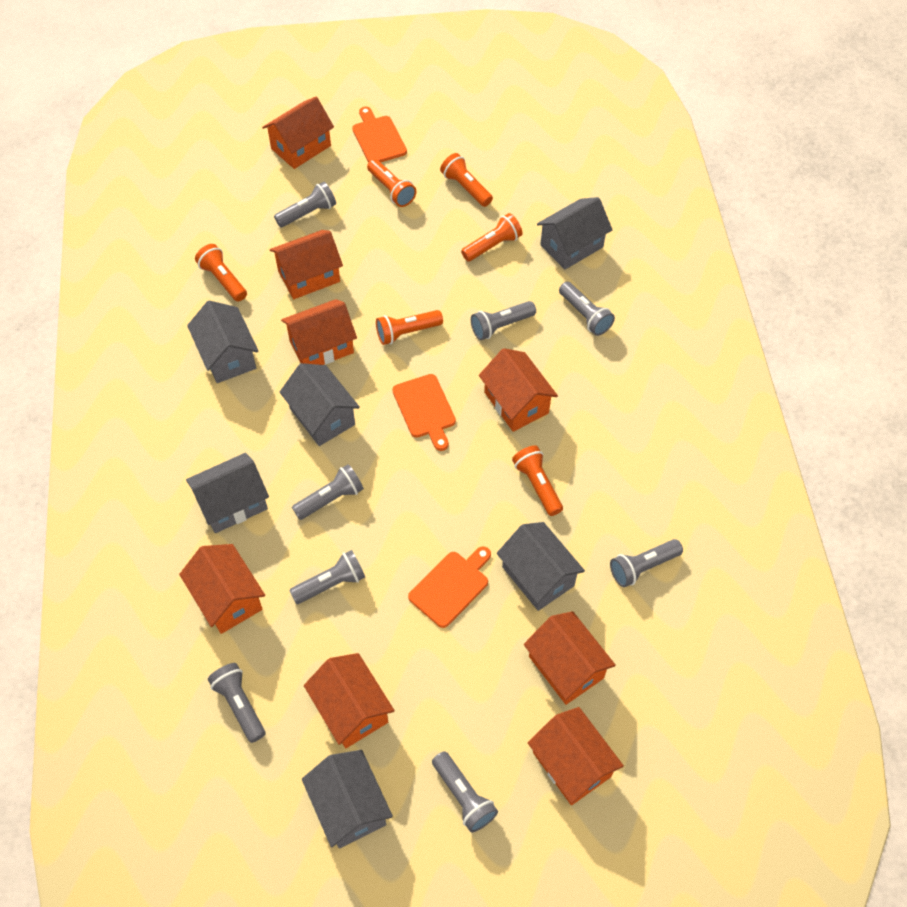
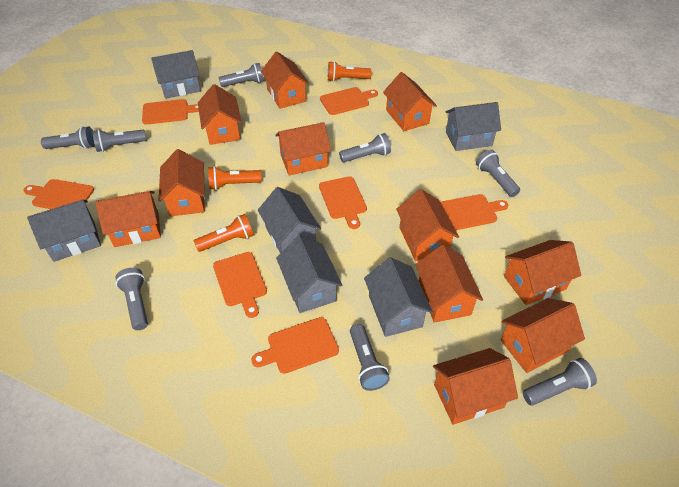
orange cutting board: 3 -> 7
orange flashlight: 6 -> 3
orange house: 8 -> 11

